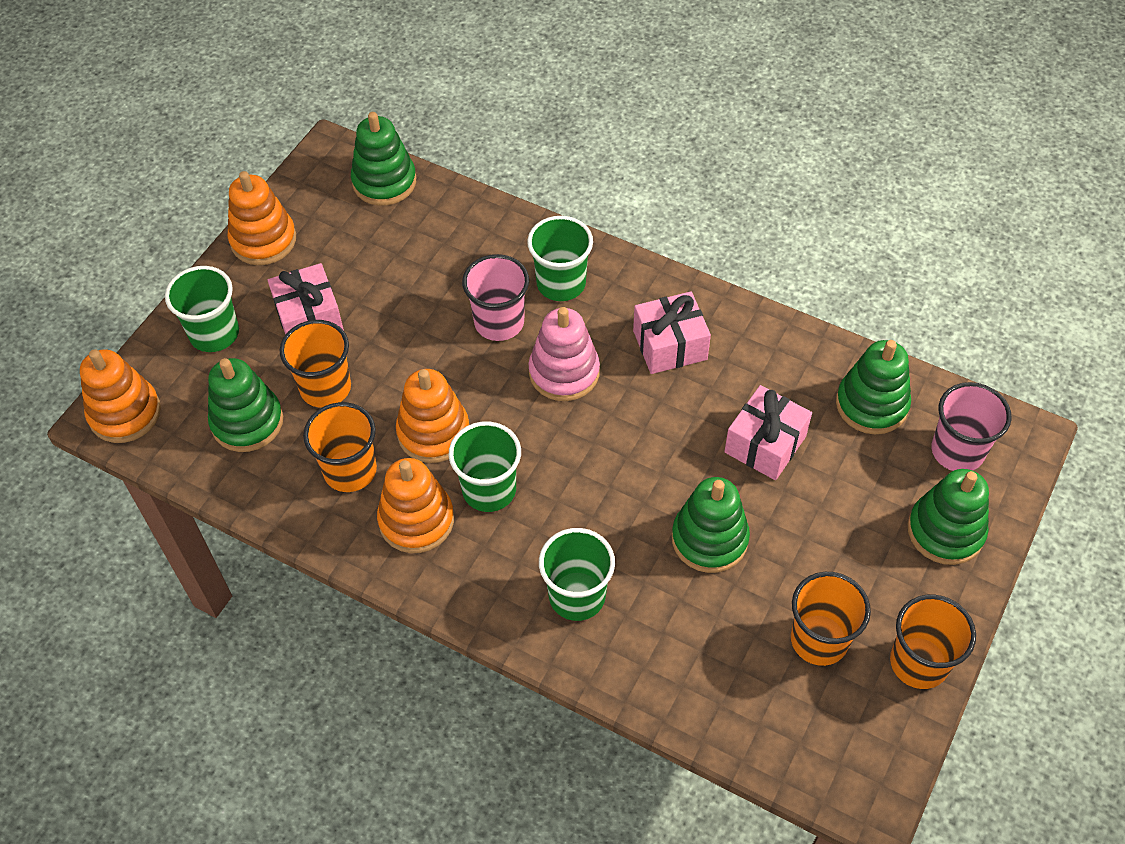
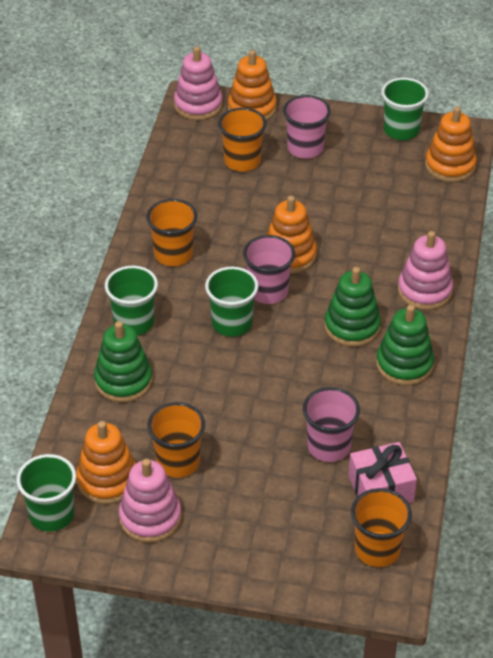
green stacking toy: 5 -> 3
pink cup: 2 -> 3
pink gift: 3 -> 1
pink stacking toy: 1 -> 3

